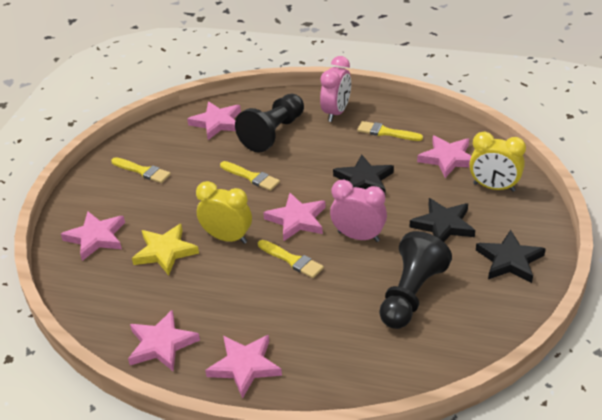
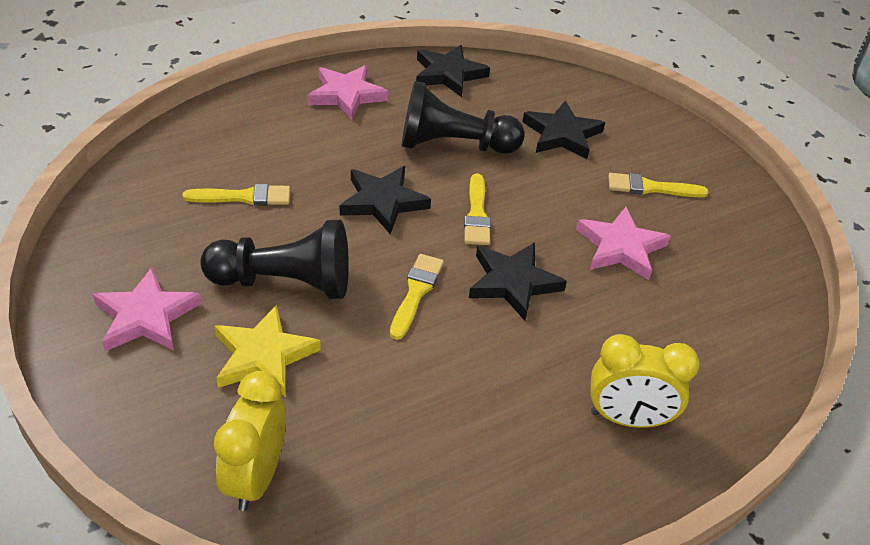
black star: 3 -> 4
pink clock: 2 -> 0
pink star: 6 -> 3

